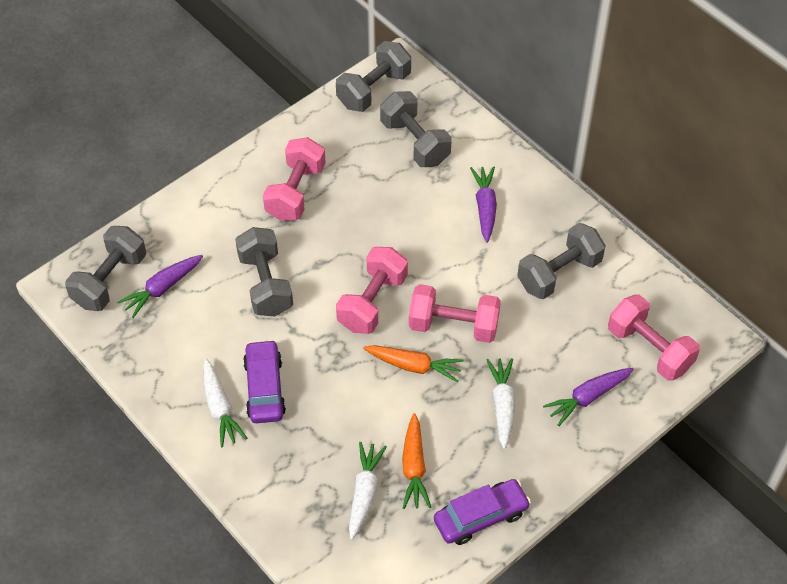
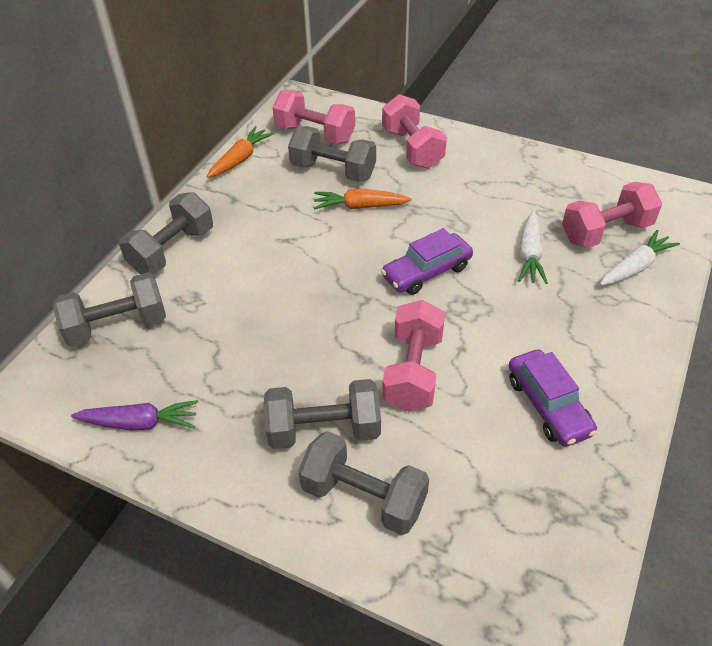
purple carrot: 3 -> 1
white carrot: 3 -> 2

